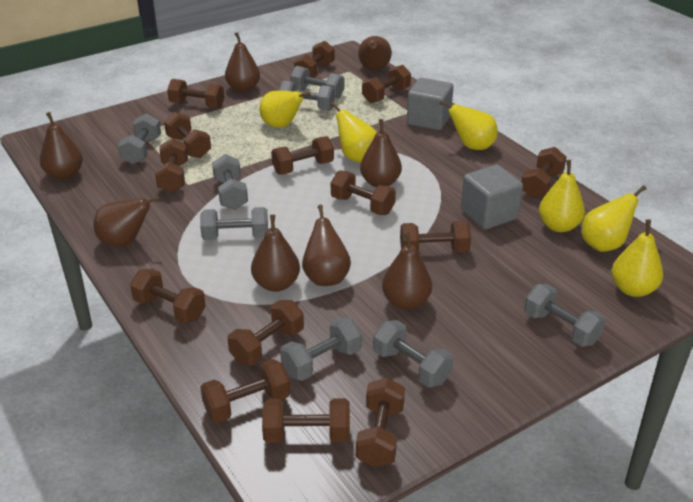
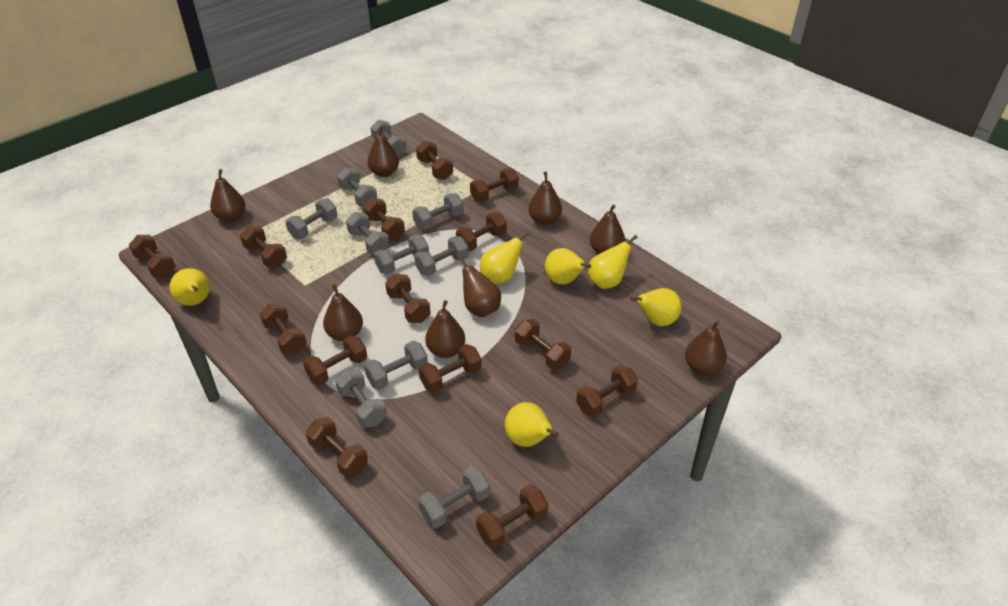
grey cube: 2 -> 0
grey dumbbell: 8 -> 10

